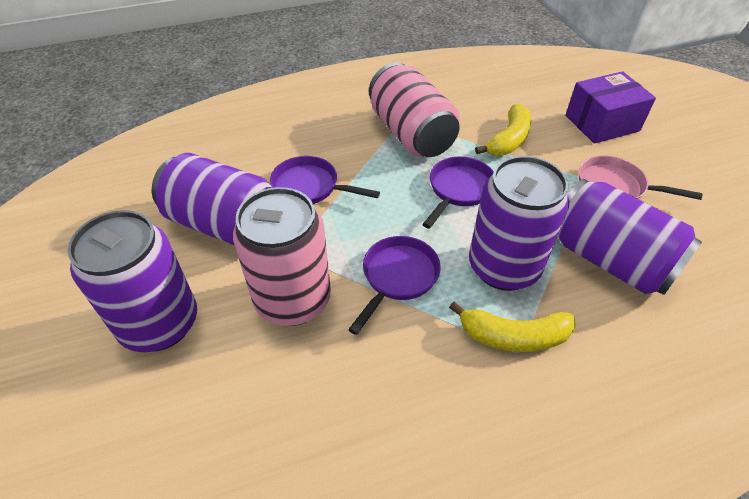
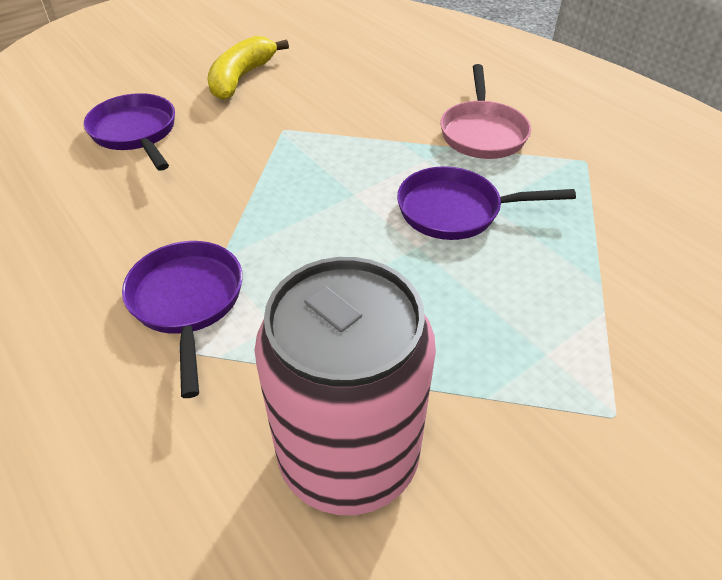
pink can: 2 -> 1
purple box: 1 -> 0
purple can: 4 -> 0
yellow banana: 2 -> 1

